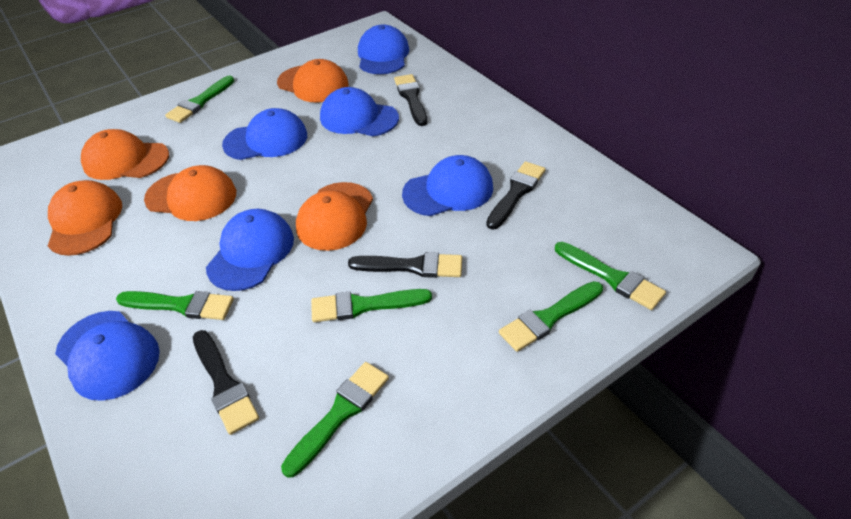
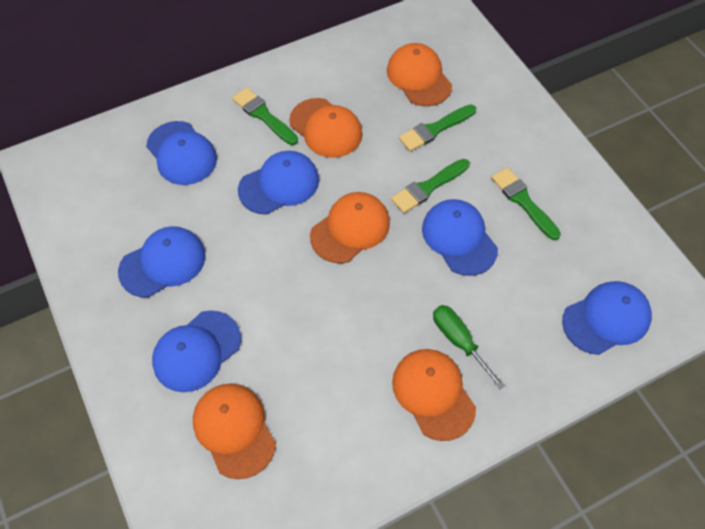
black brush: 4 -> 0
green brush: 6 -> 4
green screwdriver: 0 -> 1

